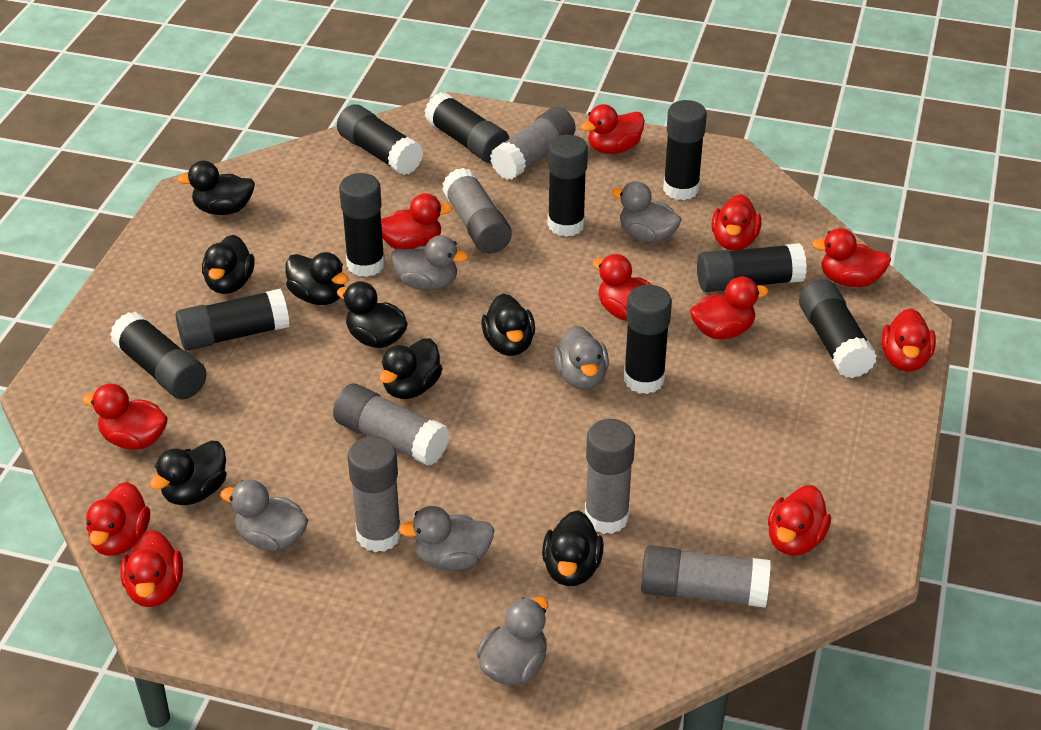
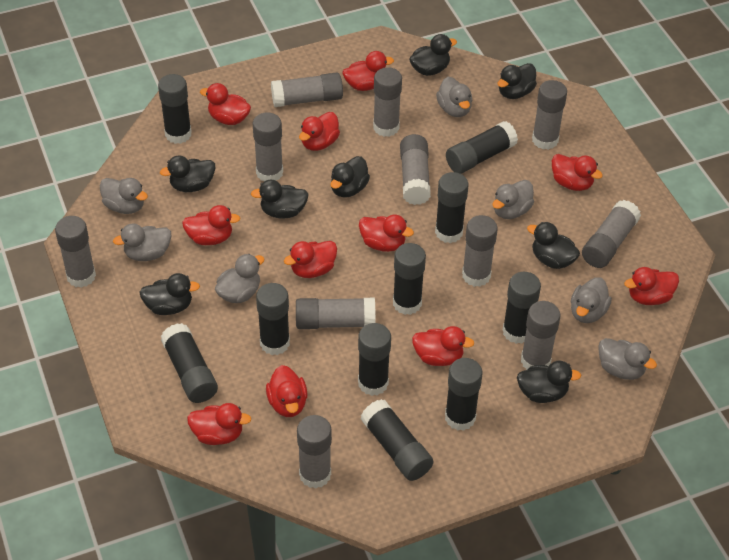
grey duck: 6 -> 7
grey glue stick: 6 -> 11

